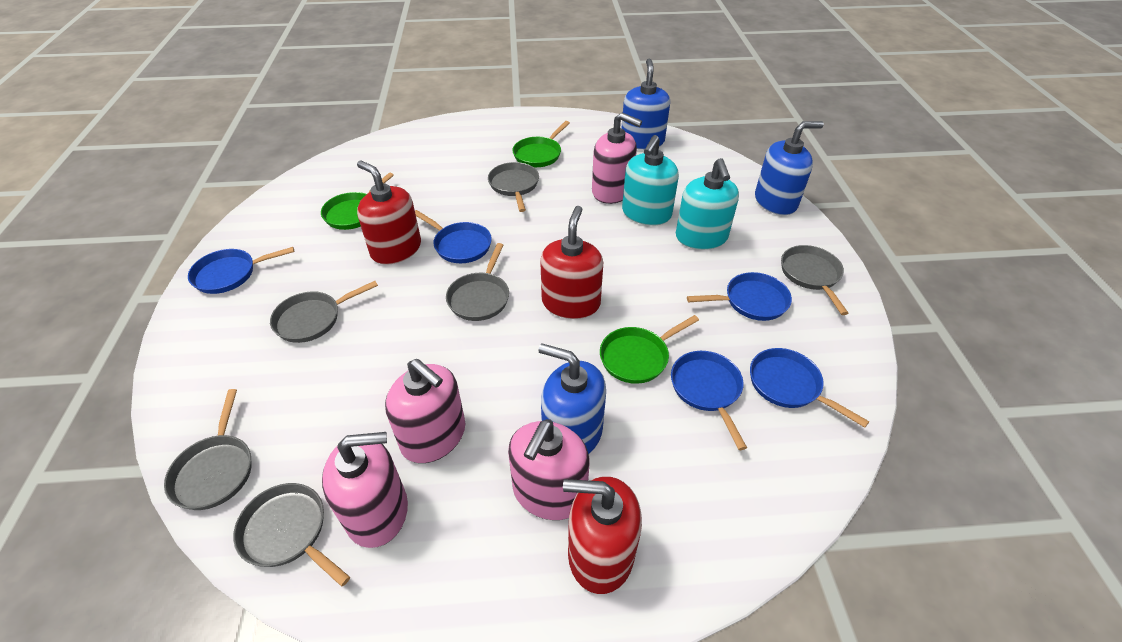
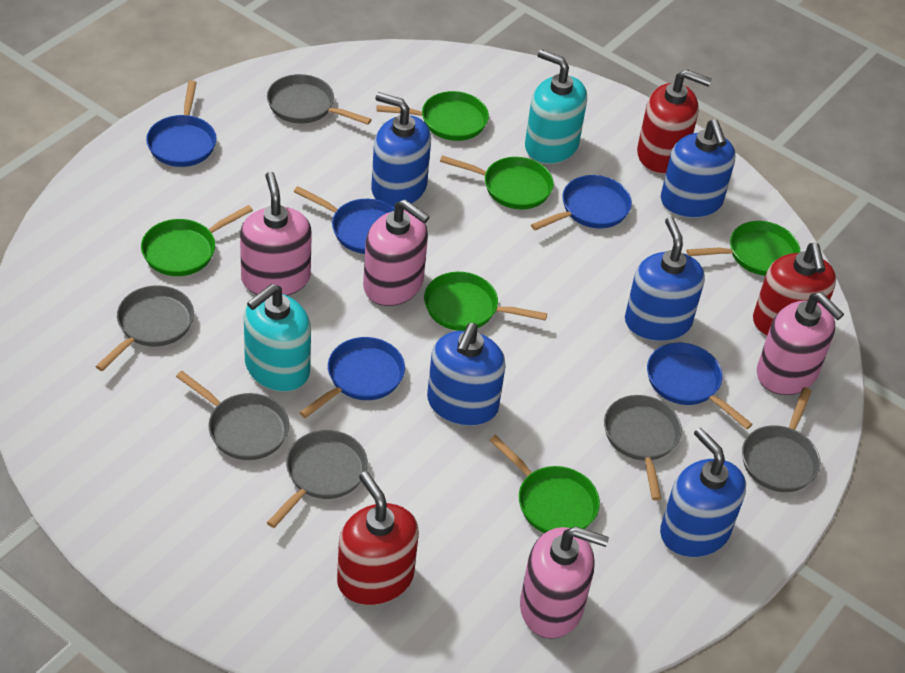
blue soap dispenser: 3 -> 5
green pan: 3 -> 6

